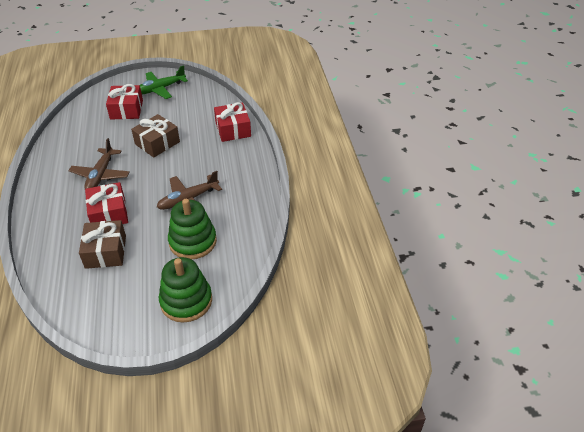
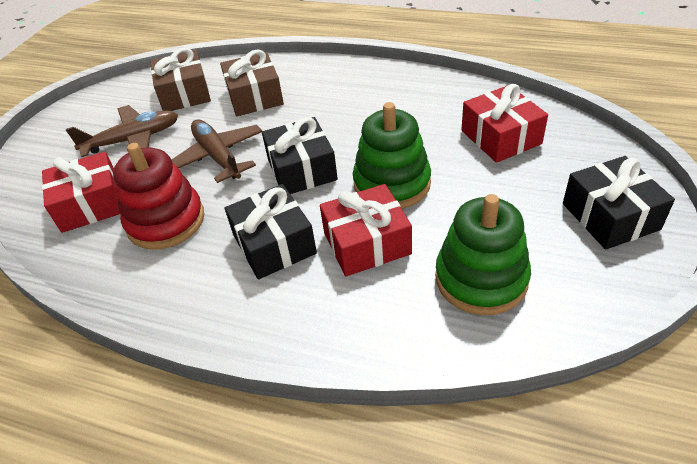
black gift: 0 -> 3
green plane: 1 -> 0
red stacking toy: 0 -> 1

